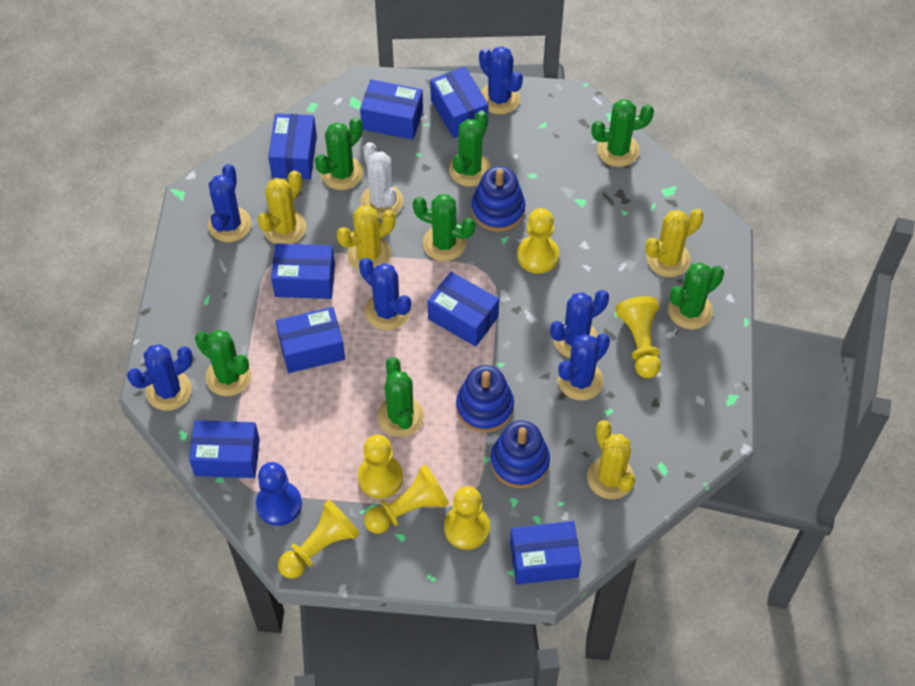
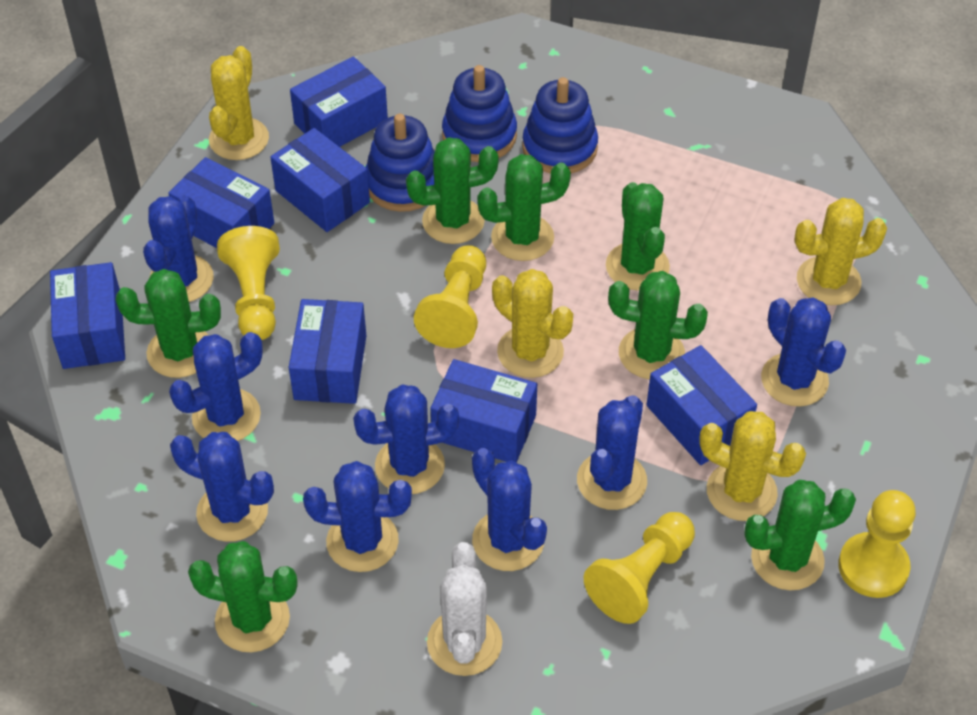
blue box: 8 -> 7
blue cactus: 6 -> 8
blue pawn: 1 -> 0
yellow pawn: 6 -> 4

